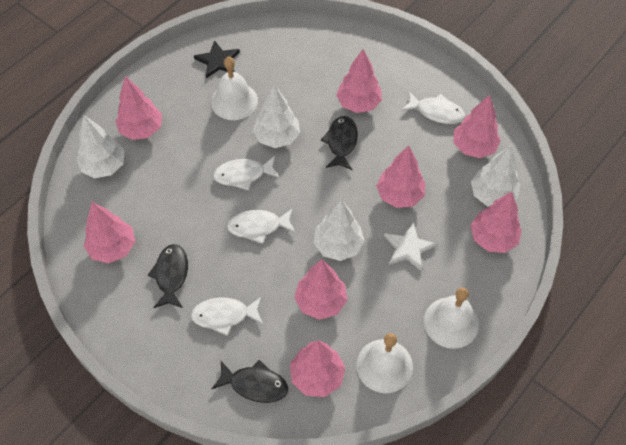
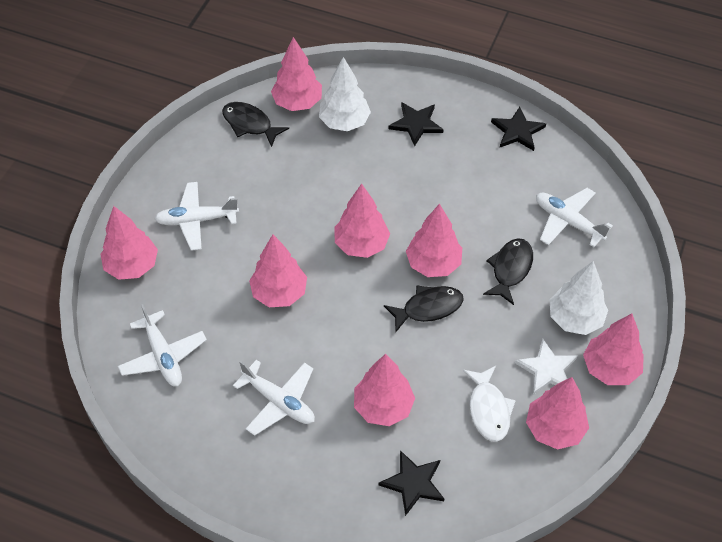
black star: 1 -> 3
white bell: 3 -> 0
white fish: 4 -> 1
white plane: 0 -> 4
white tree: 4 -> 2

